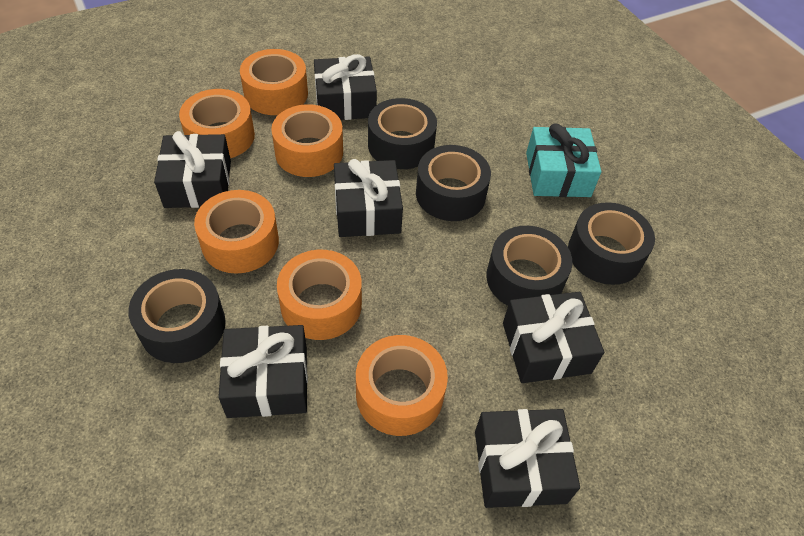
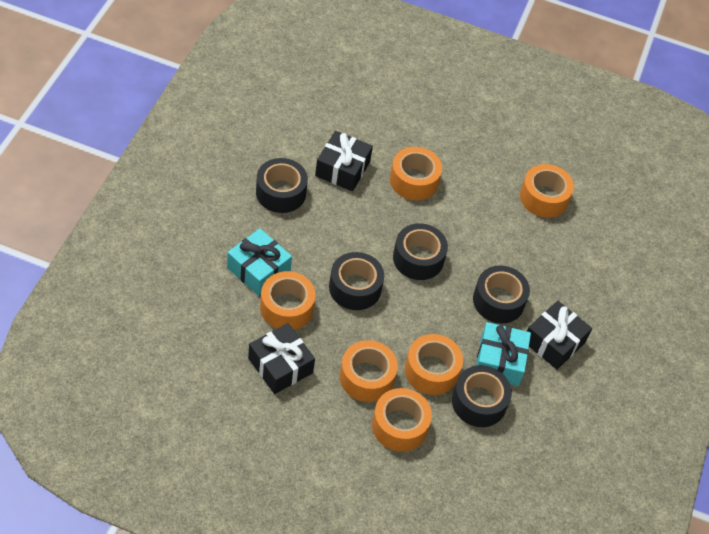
black gift: 6 -> 3
turquoise gift: 1 -> 2

